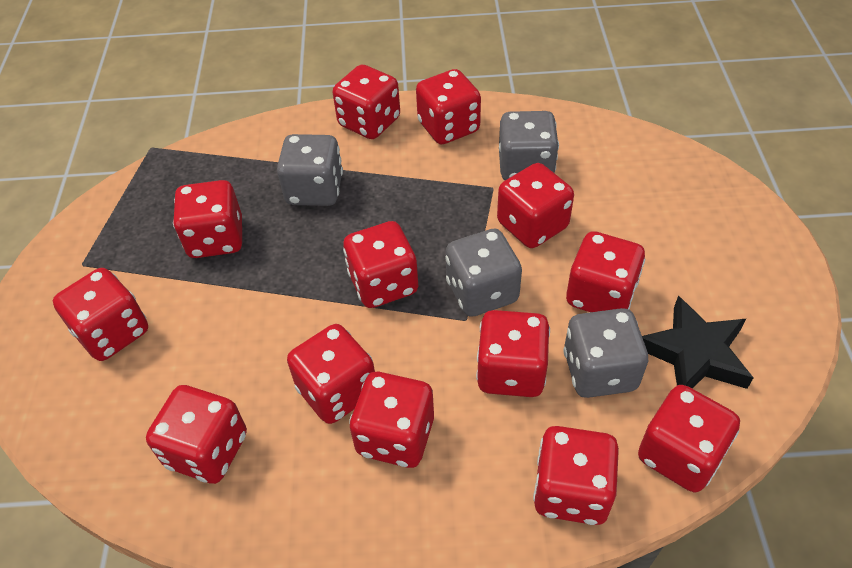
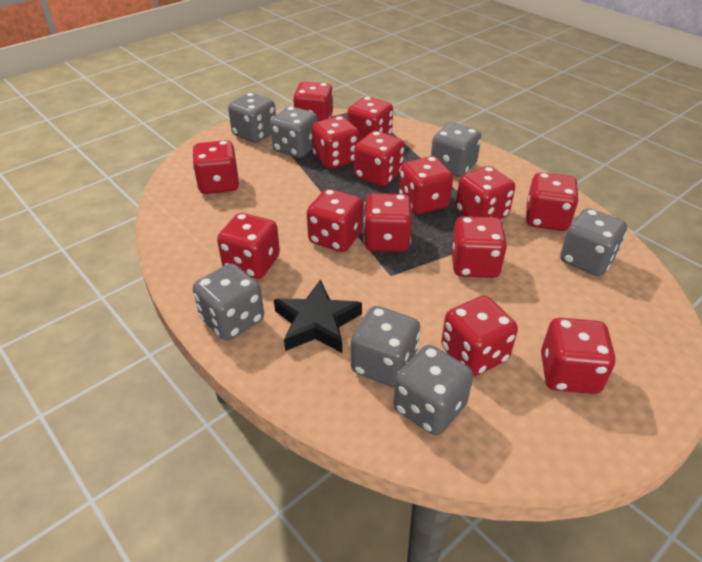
grey dice: 4 -> 7
red dice: 13 -> 14

